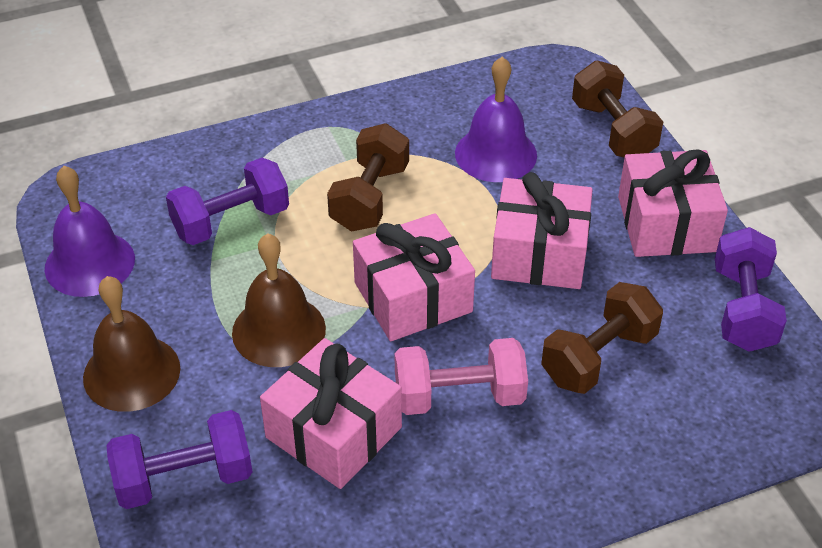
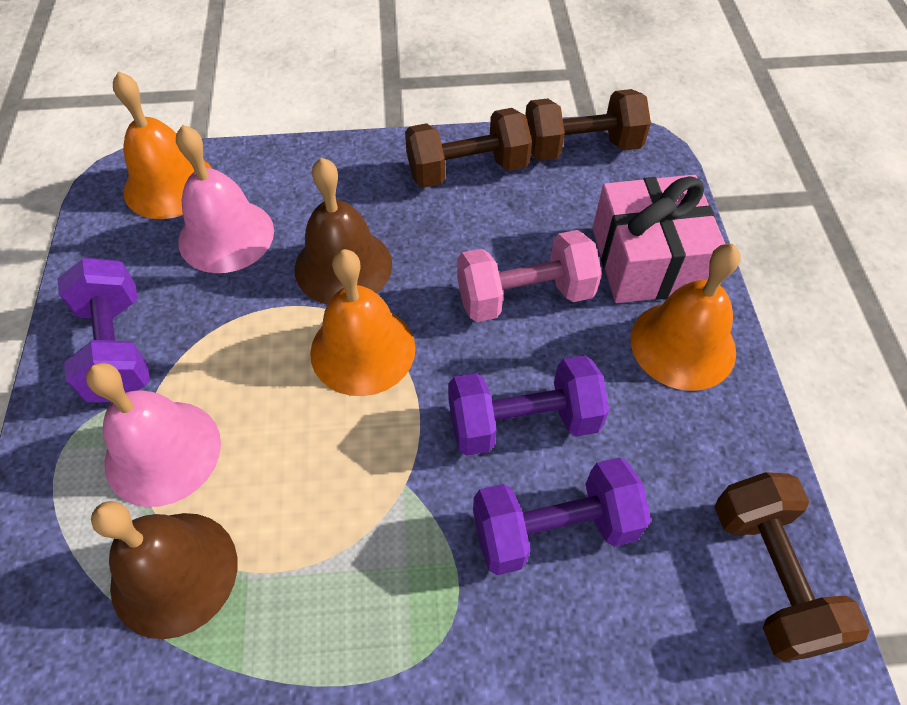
orange bell: 0 -> 3
pink bell: 0 -> 2
pink gift: 4 -> 1
purple bell: 2 -> 0

